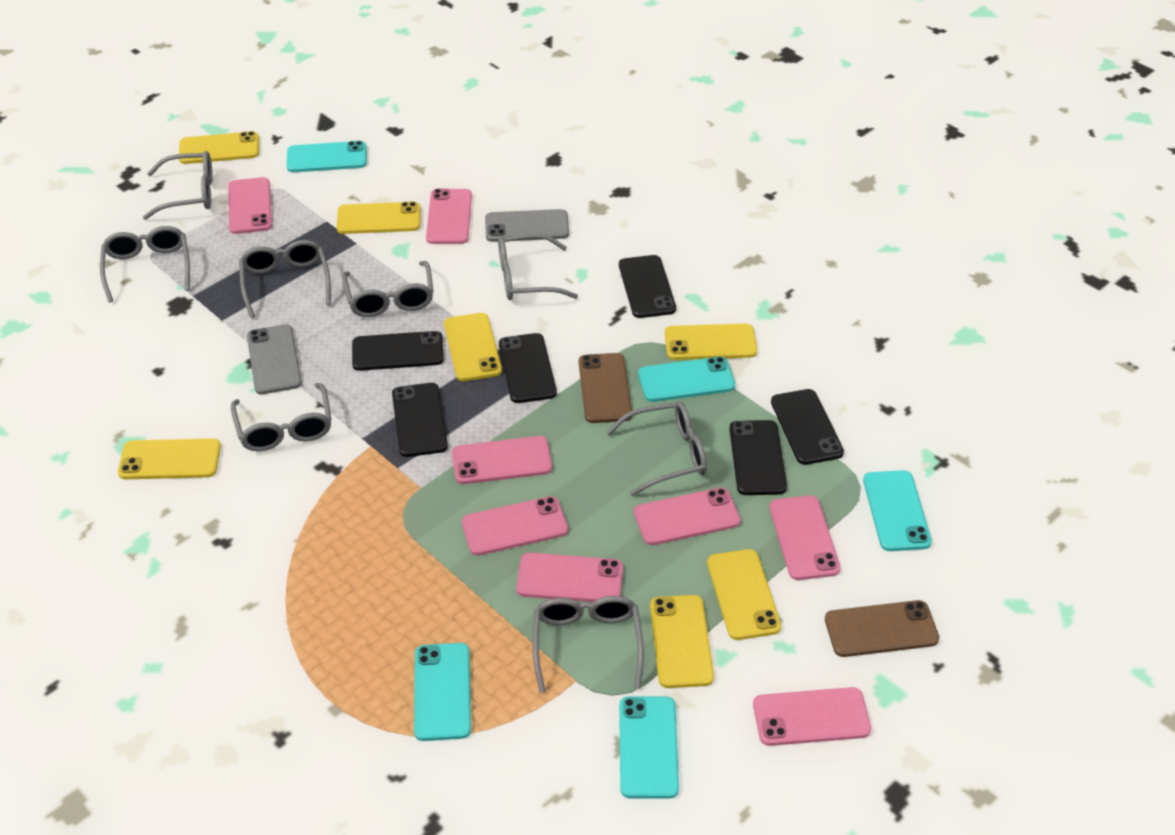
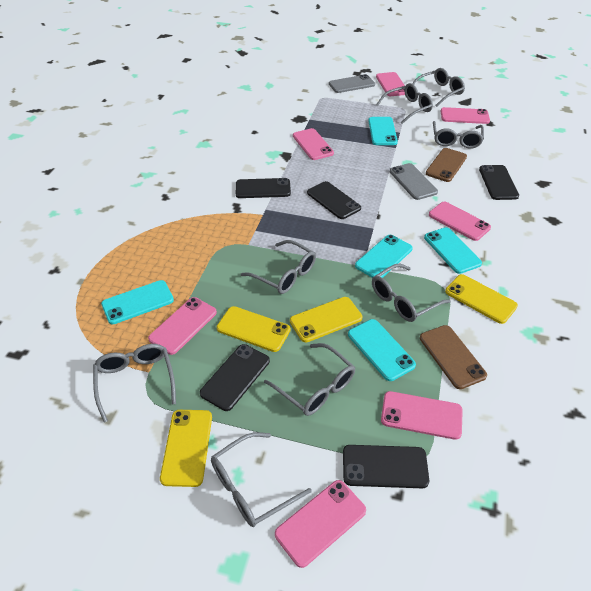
black phone: 6 -> 5
pink phone: 8 -> 7
yellow phone: 7 -> 4

